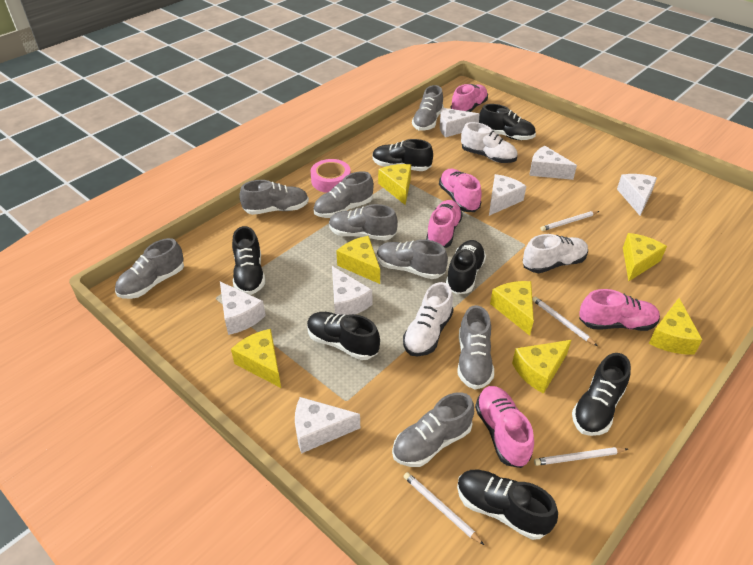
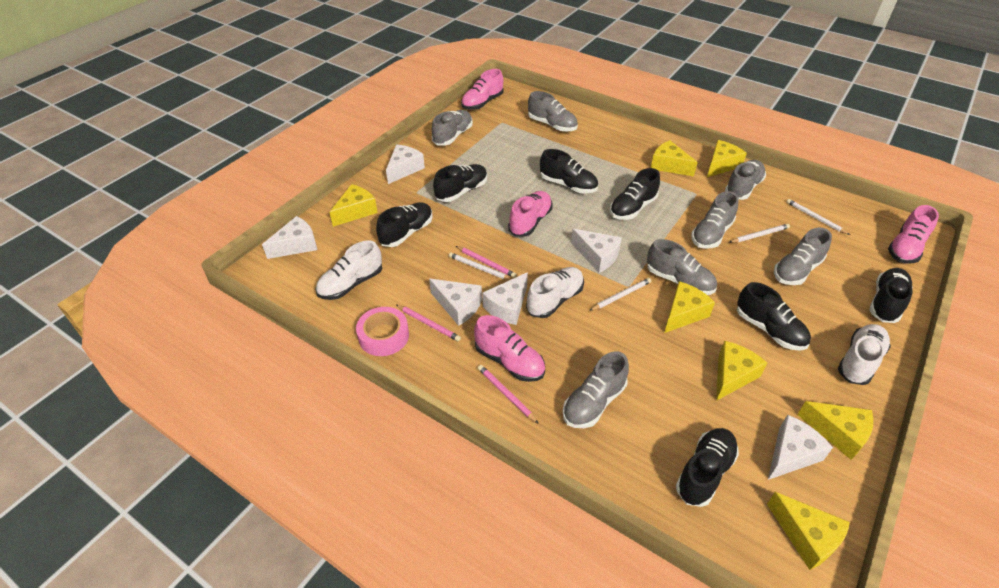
grey shoe: 8 -> 7
pink pencil: 0 -> 3
pink shoe: 5 -> 4
white cheese: 7 -> 6

